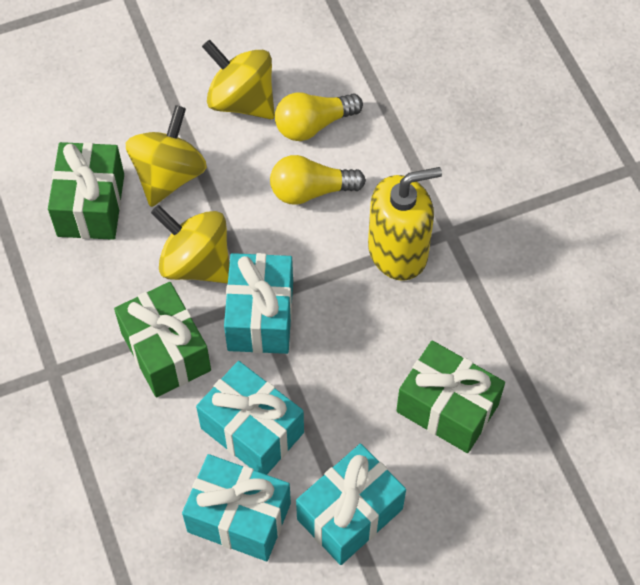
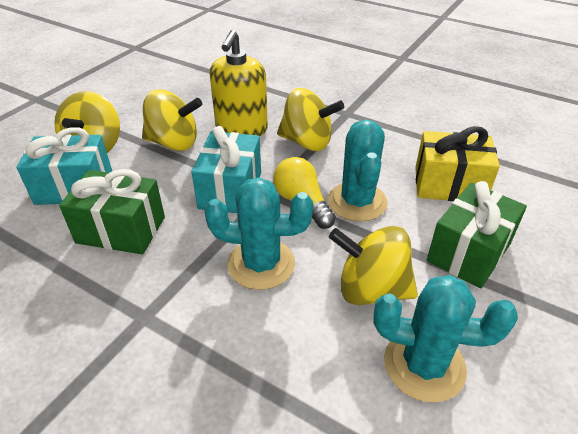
green gift: 3 -> 2
turquoise cactus: 0 -> 3
turquoise gift: 4 -> 2
yellow gift: 0 -> 1
yellow light bulb: 2 -> 1
yellow spinning top: 3 -> 4

